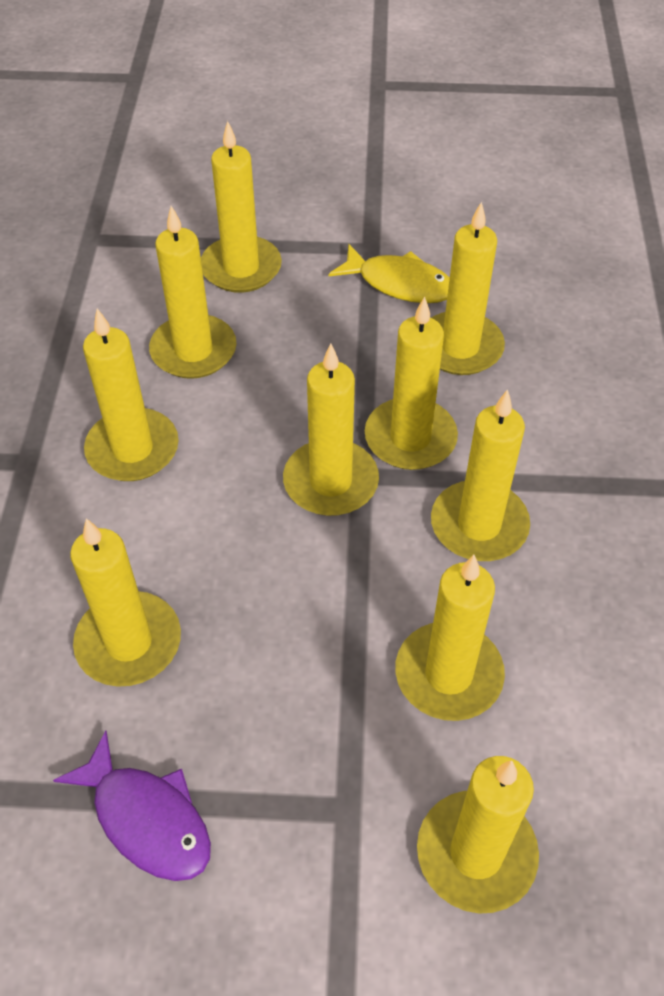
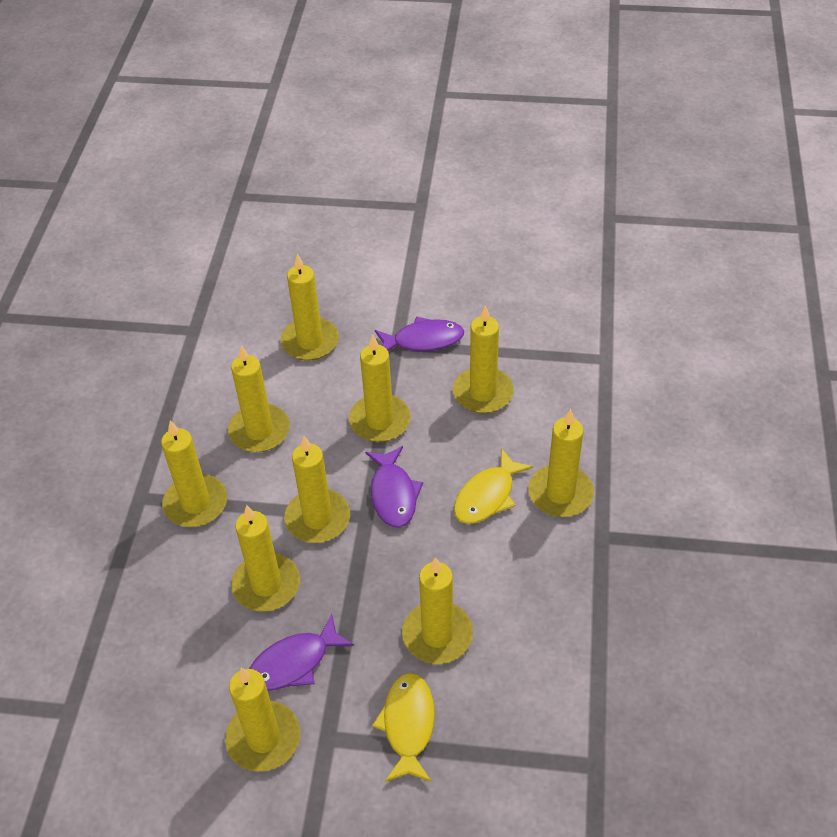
purple fish: 1 -> 3
yellow fish: 1 -> 2

